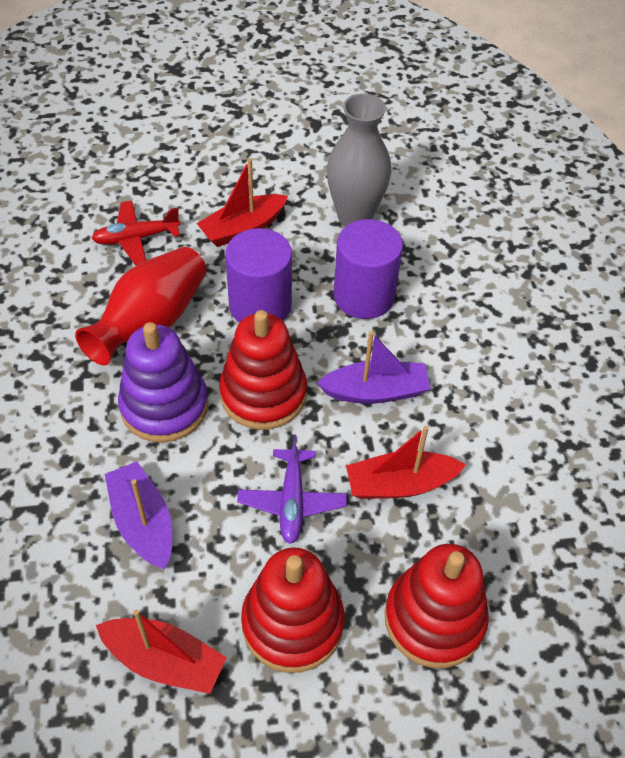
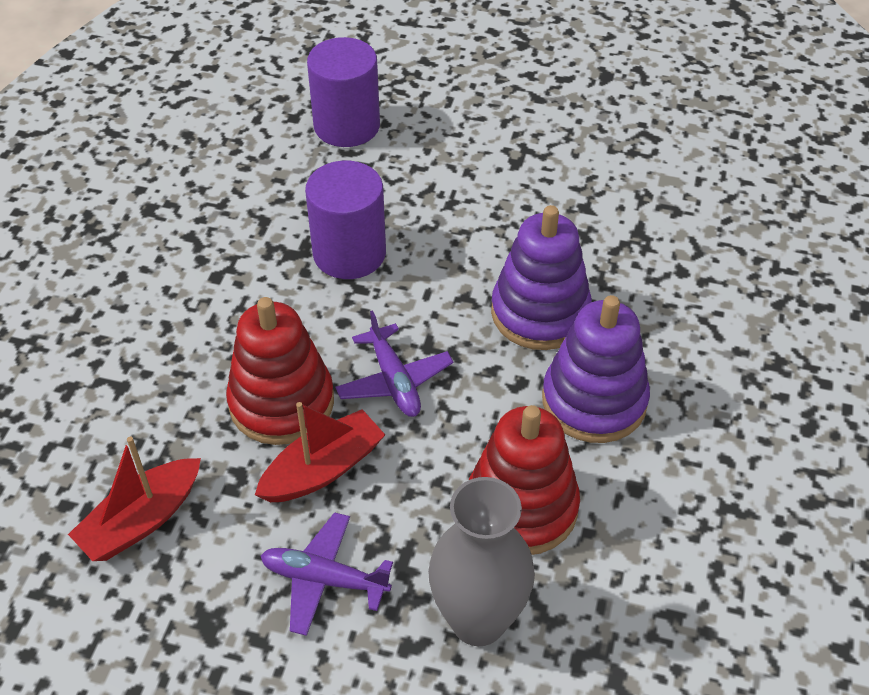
purple boat: 2 -> 0
purple plane: 1 -> 2
purple stacking toy: 1 -> 2
red boat: 3 -> 2
red plane: 1 -> 0
red stacking toy: 3 -> 2
red vase: 1 -> 0

